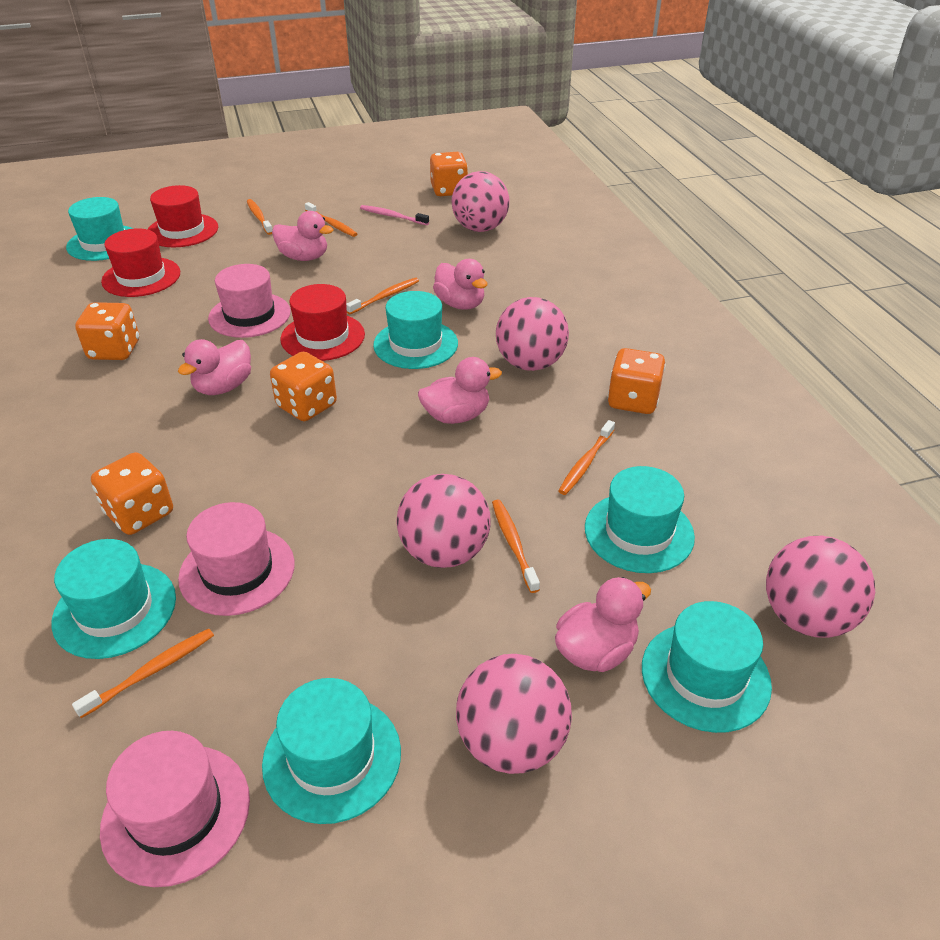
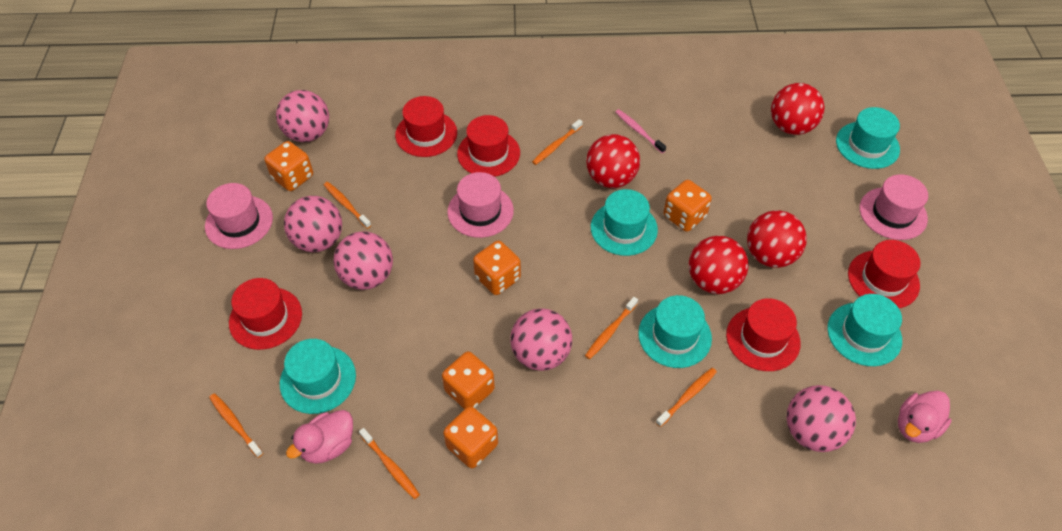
pink duck: 5 -> 2
red ball: 0 -> 4
red hat: 3 -> 5
turquoise hat: 6 -> 5

